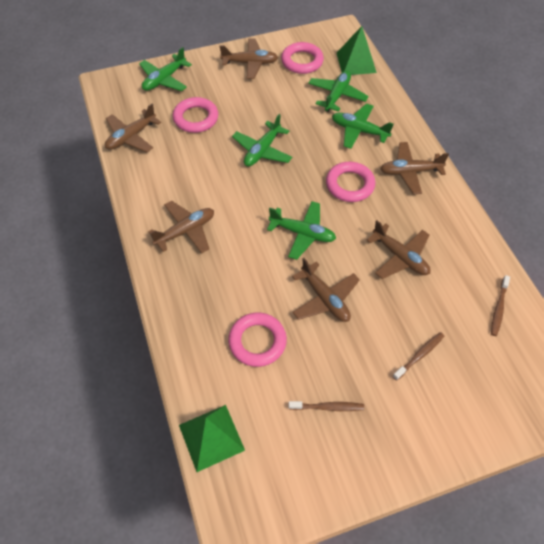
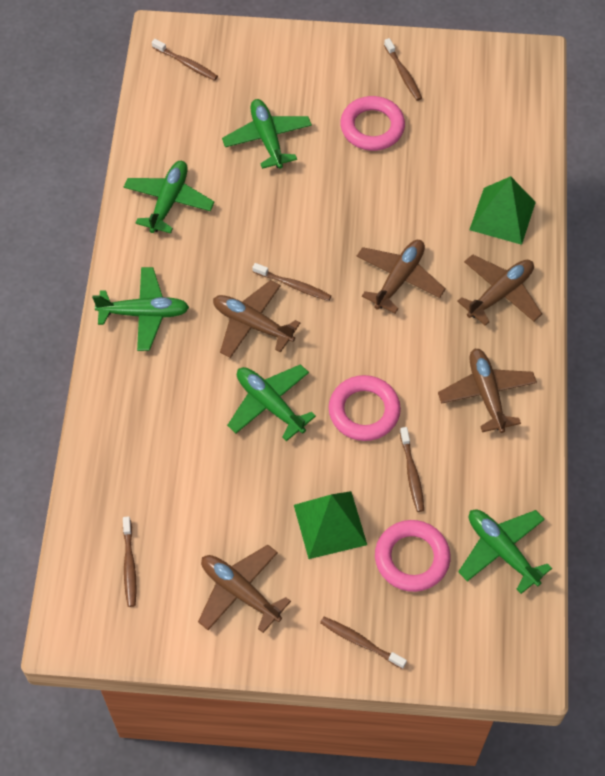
brown plane: 6 -> 5
brown toothbrush: 3 -> 6
pink ring: 4 -> 3

